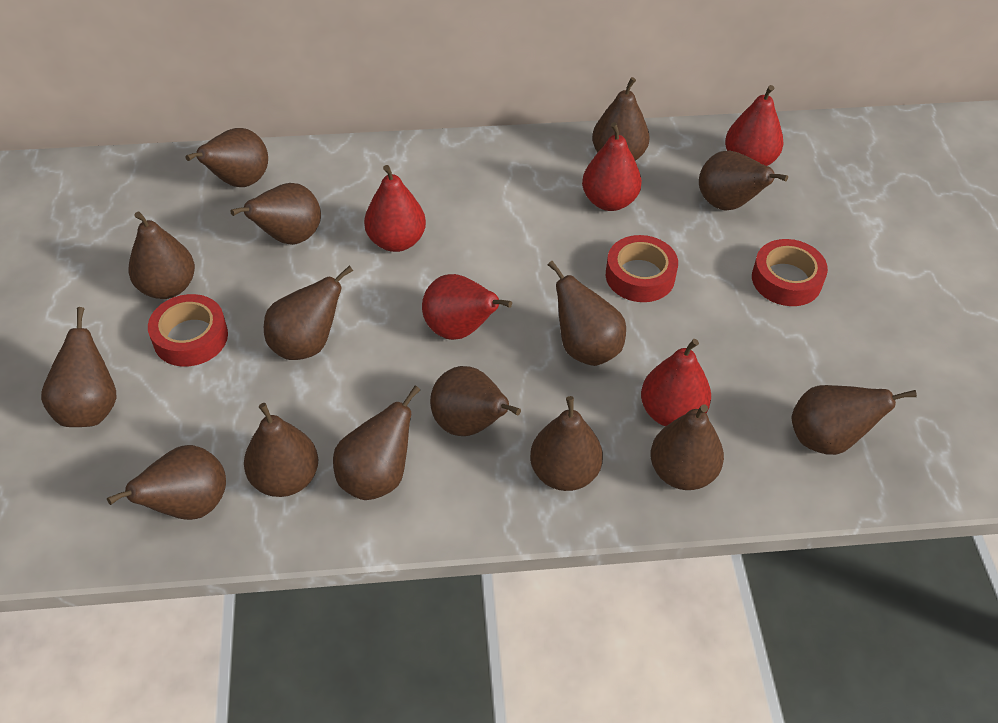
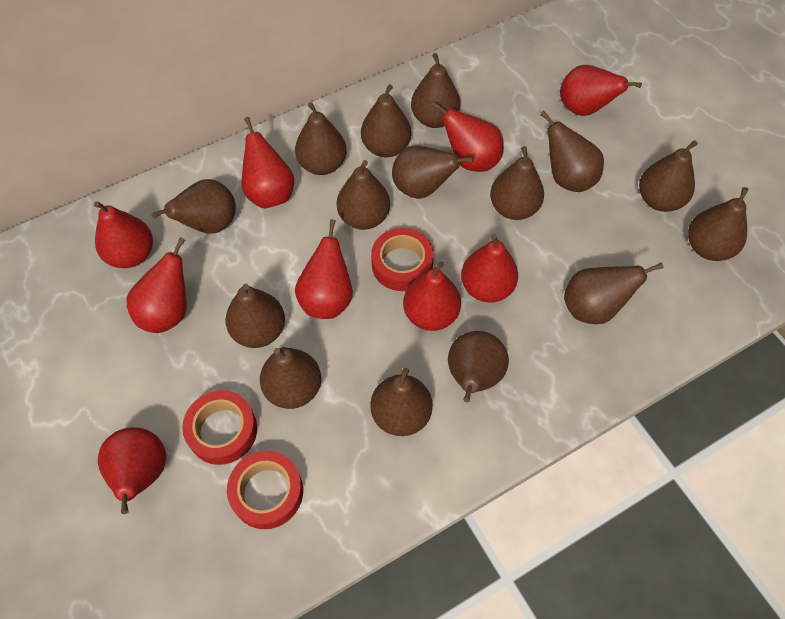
red pear: 5 -> 9

